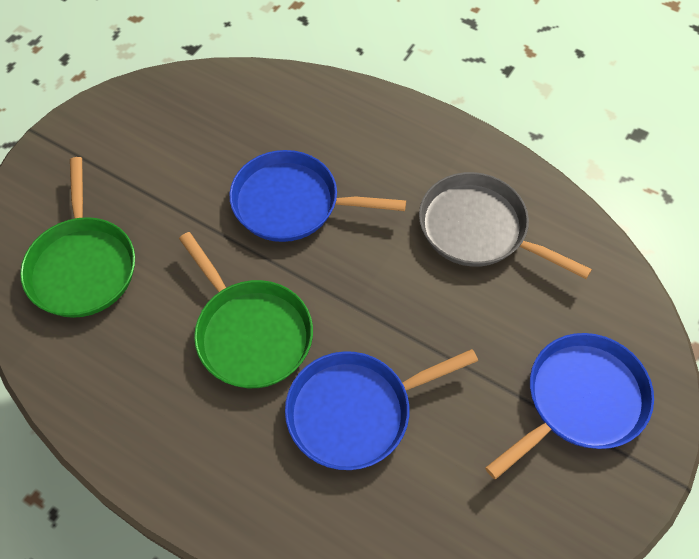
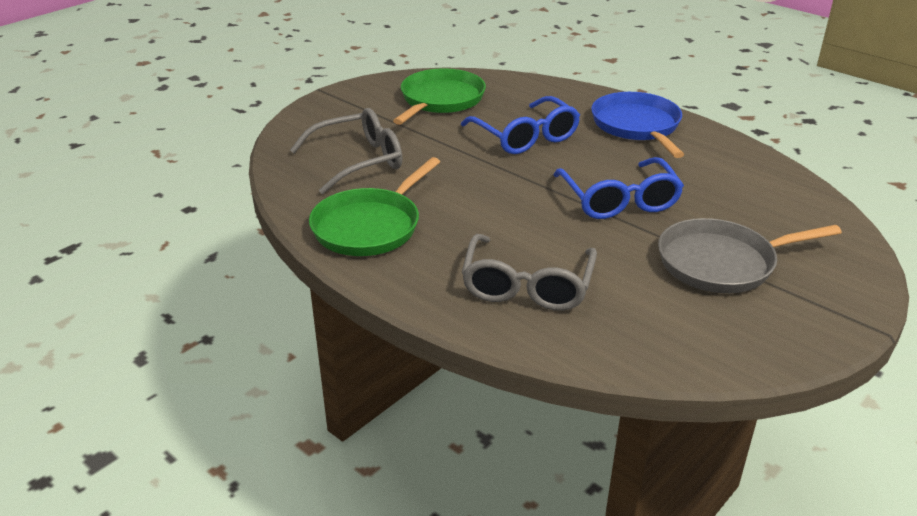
blue glasses: 0 -> 2
blue pan: 3 -> 1
grey glasses: 0 -> 2

